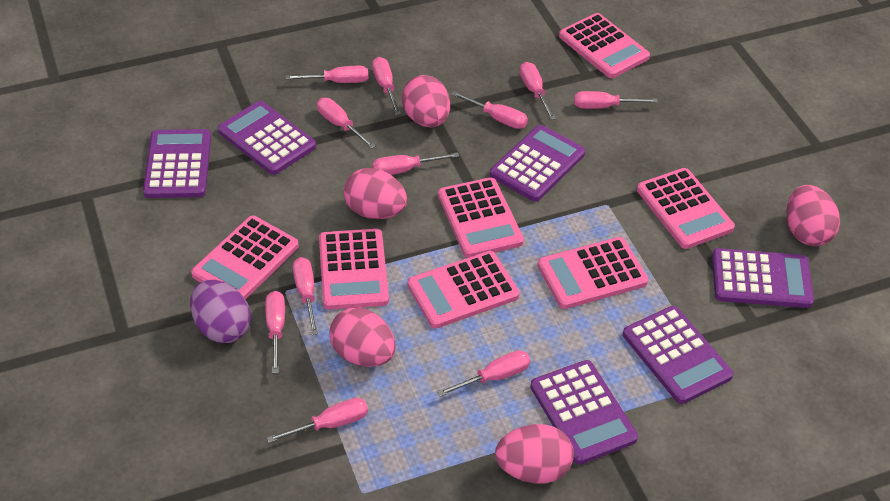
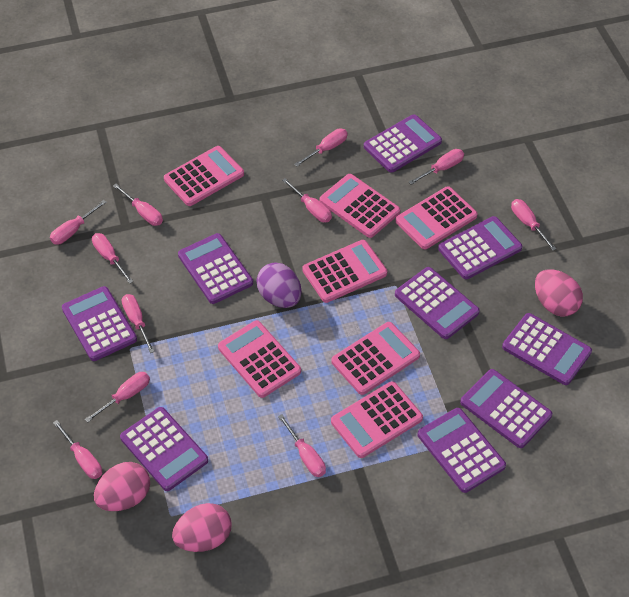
pink egg: 5 -> 3
purple calculator: 6 -> 9

